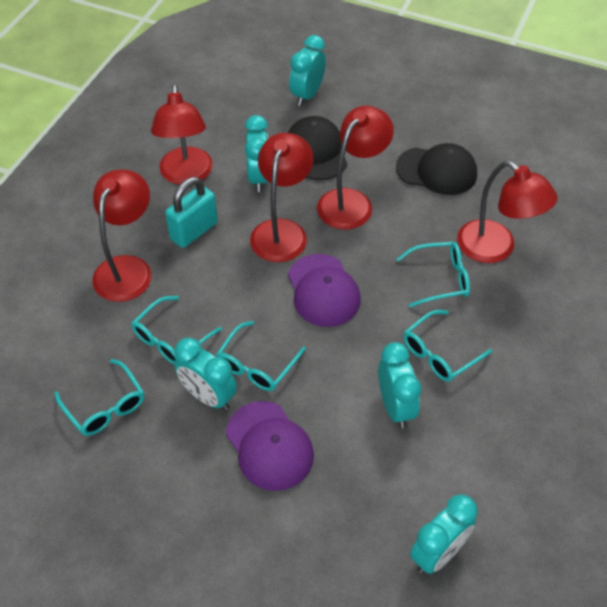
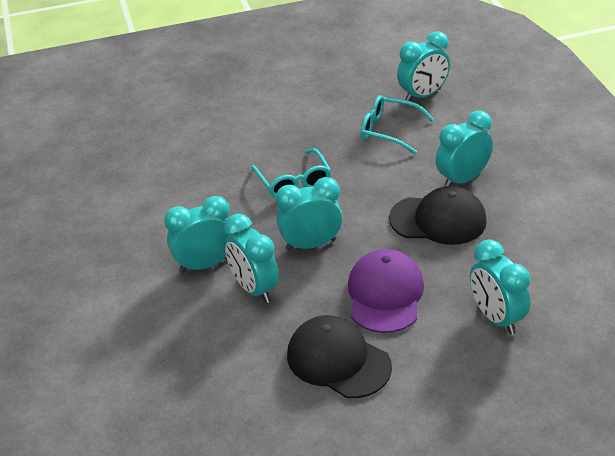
purple cap: 2 -> 1
red lamp: 5 -> 0
turquoise clock: 5 -> 6
turquoise glasses: 5 -> 2
turquoise padlock: 1 -> 0

